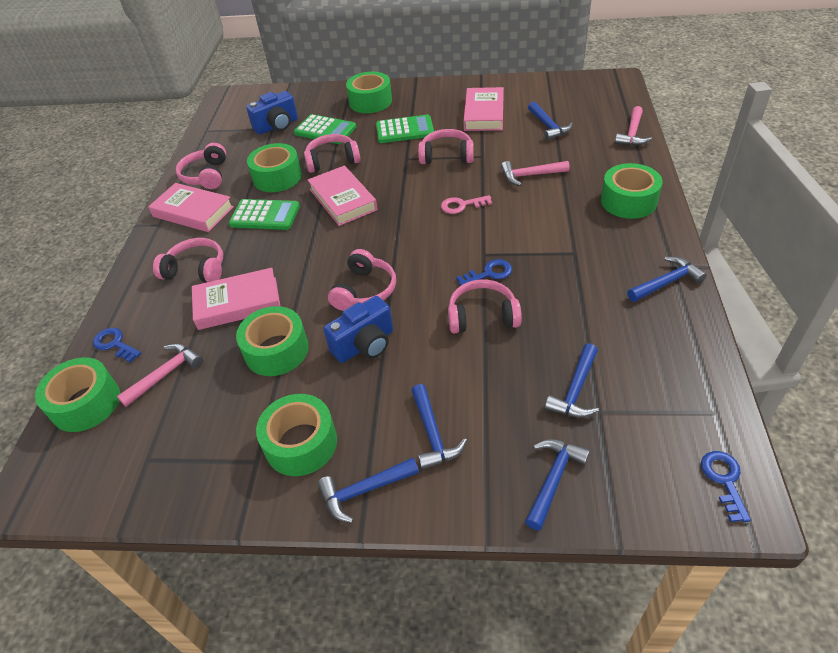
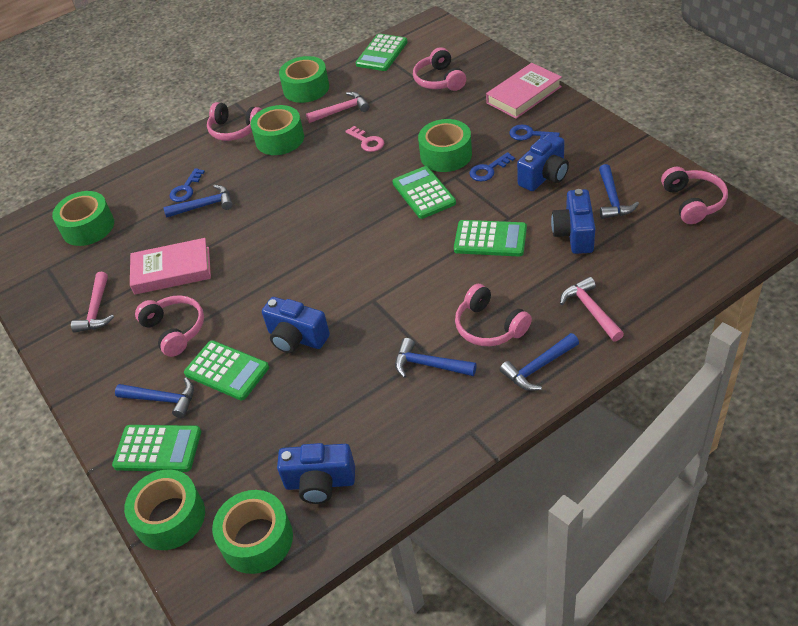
blue camera: 2 -> 4
blue hammer: 6 -> 5
green calculator: 3 -> 5
pink book: 4 -> 2
pink headphones: 6 -> 5

